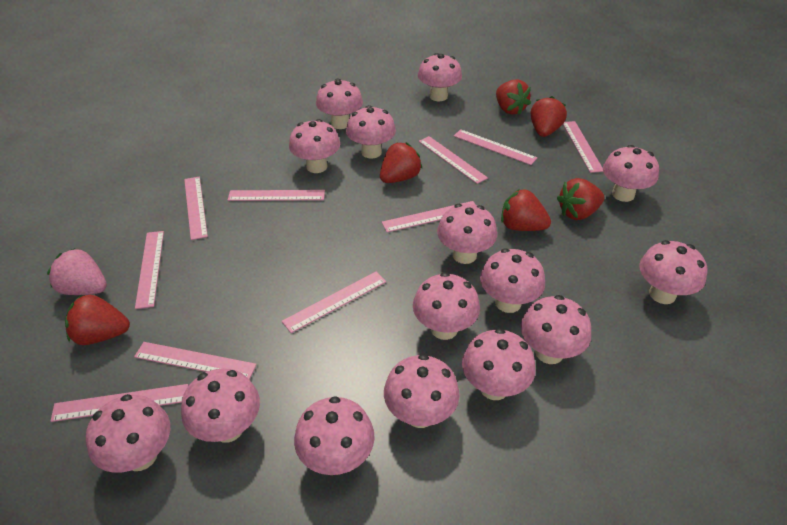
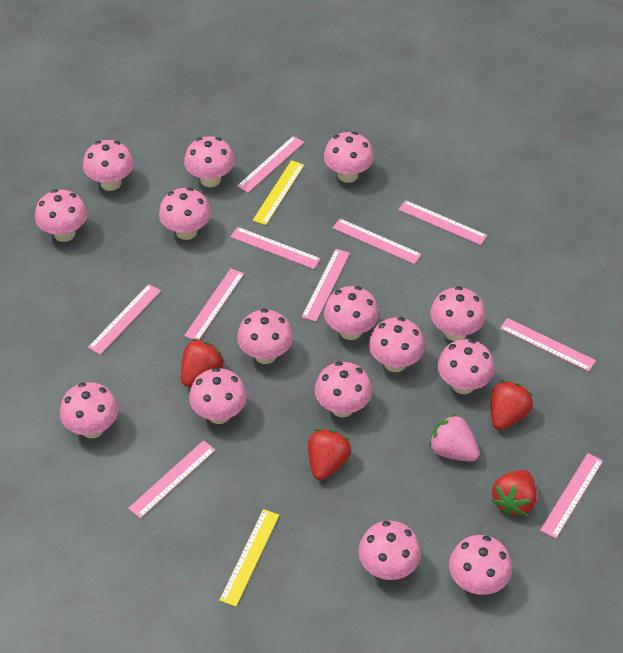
red strawberry: 6 -> 4
yellow ruler: 0 -> 2

